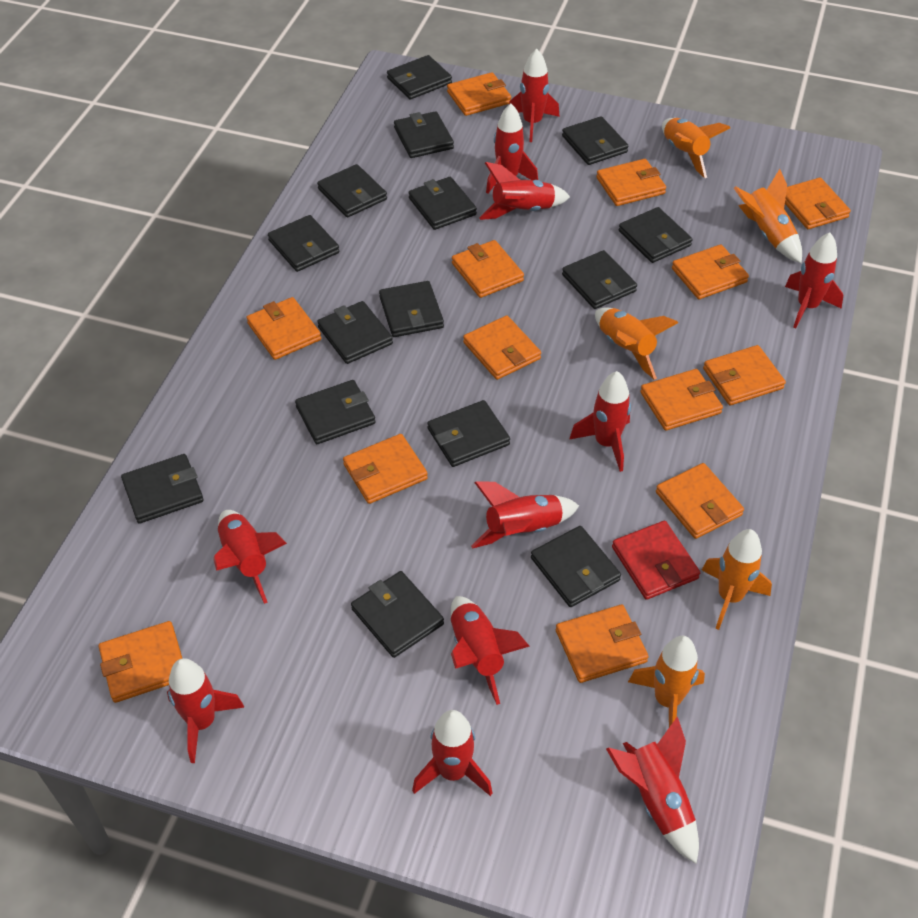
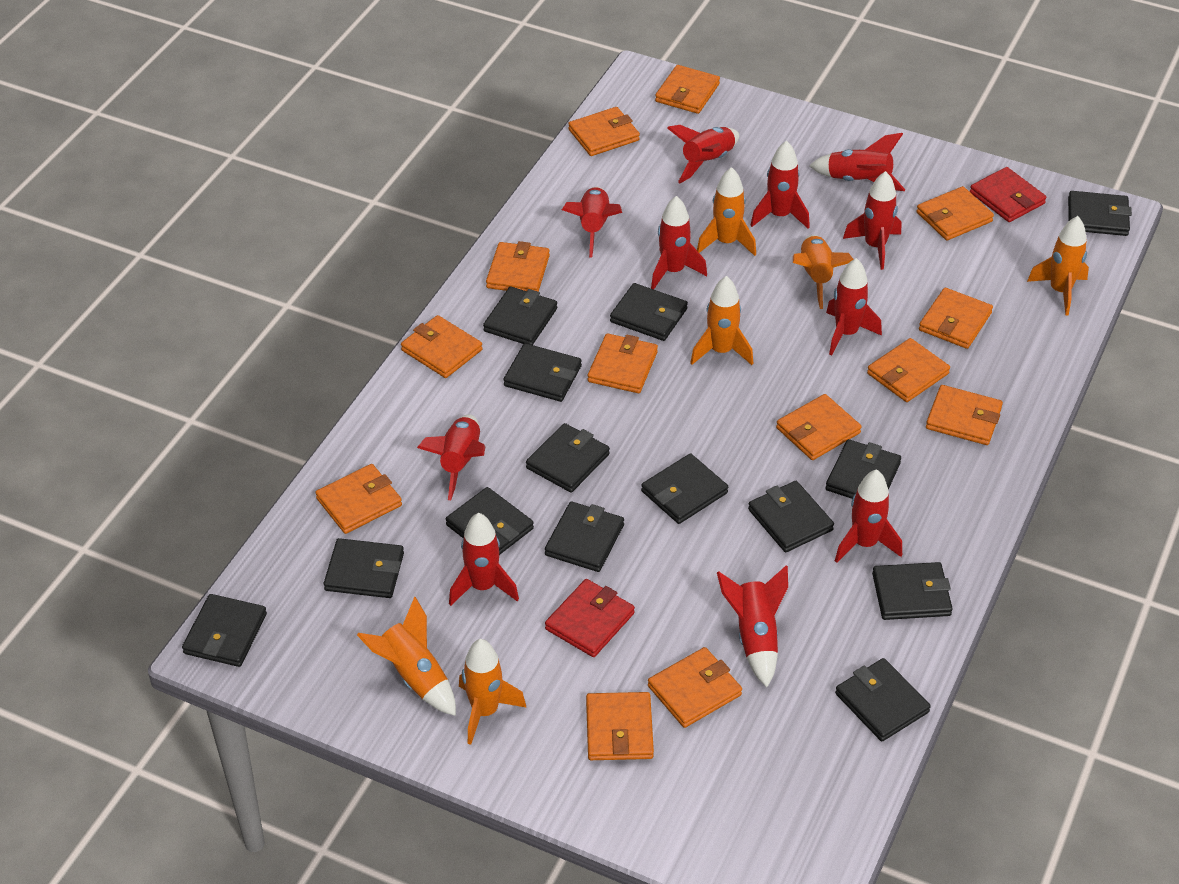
black wallet: 15 -> 14
orange rocket: 5 -> 6
red wallet: 1 -> 2

